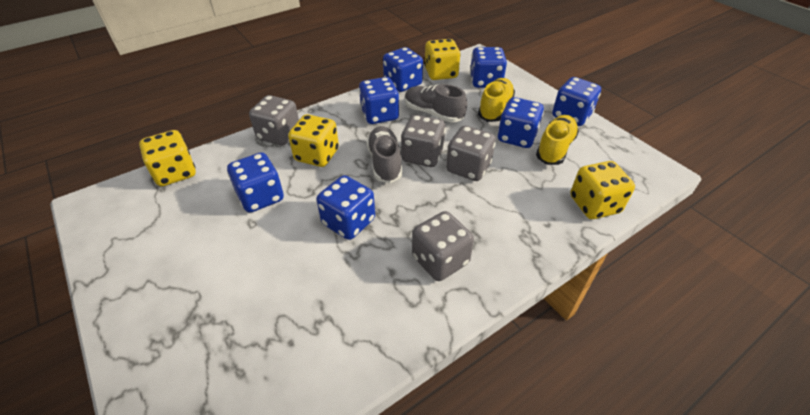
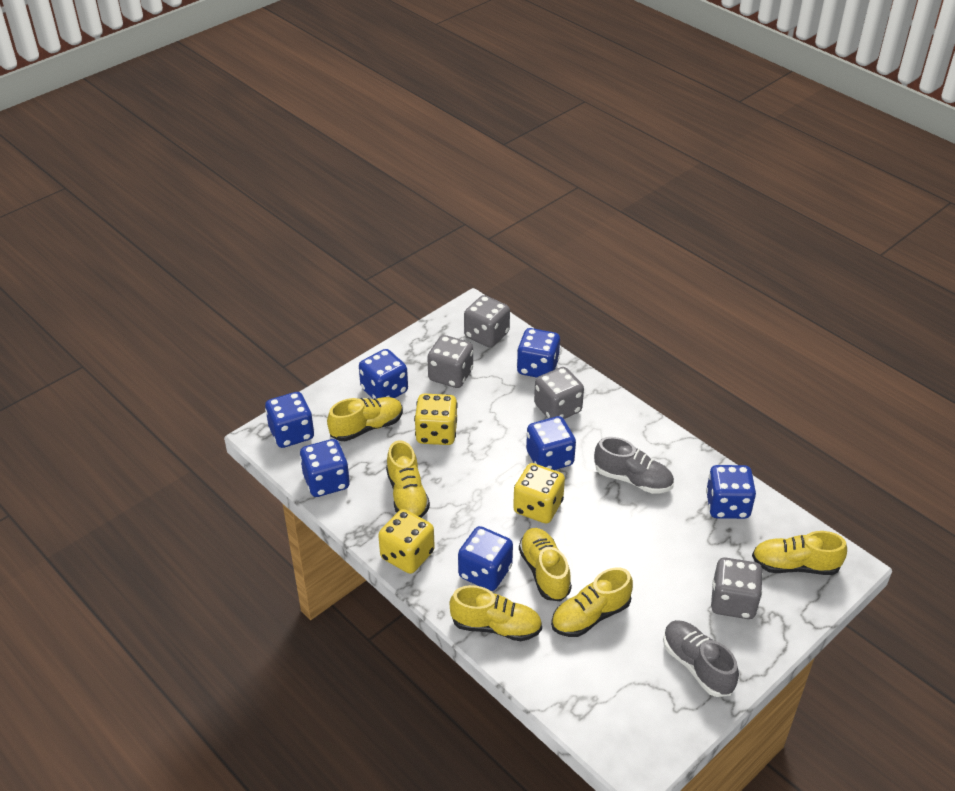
yellow dice: 4 -> 3
yellow shoe: 2 -> 6

